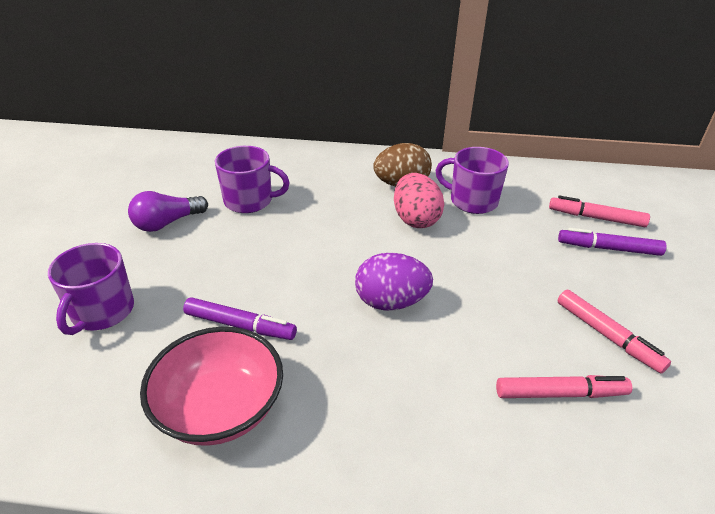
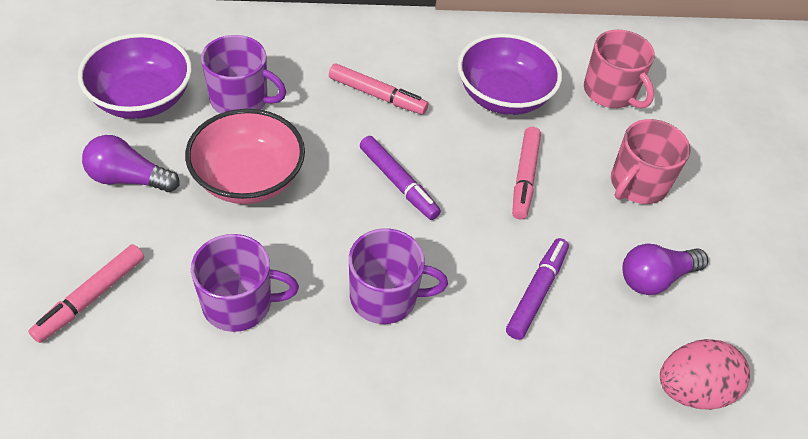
brown egg: 1 -> 0
pink mug: 0 -> 2
purple bowl: 0 -> 2
purple egg: 1 -> 0
purple light bulb: 1 -> 2

